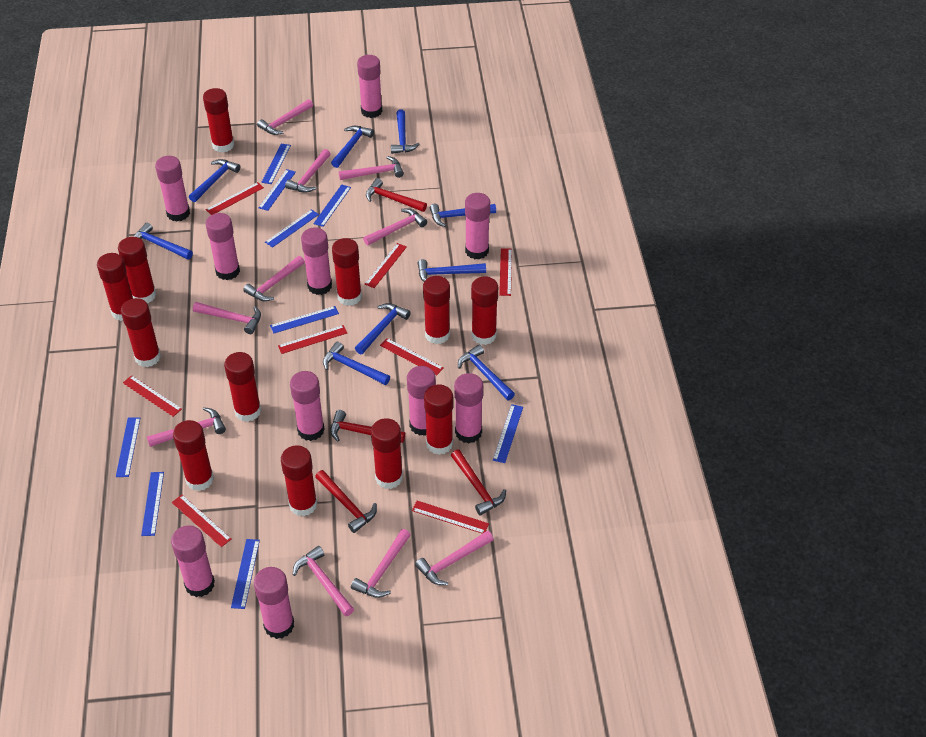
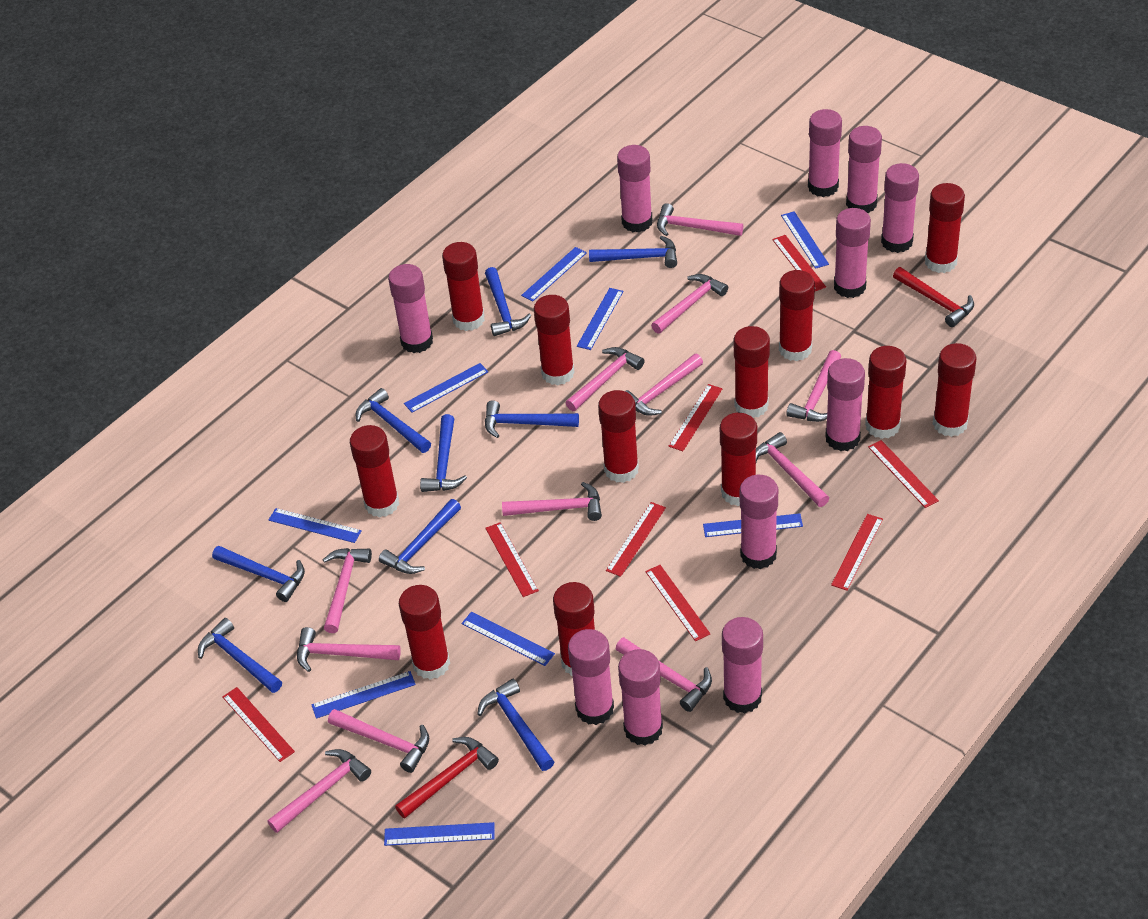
pink glue stick: 10 -> 11
pink hammer: 10 -> 12
red hammer: 4 -> 2

